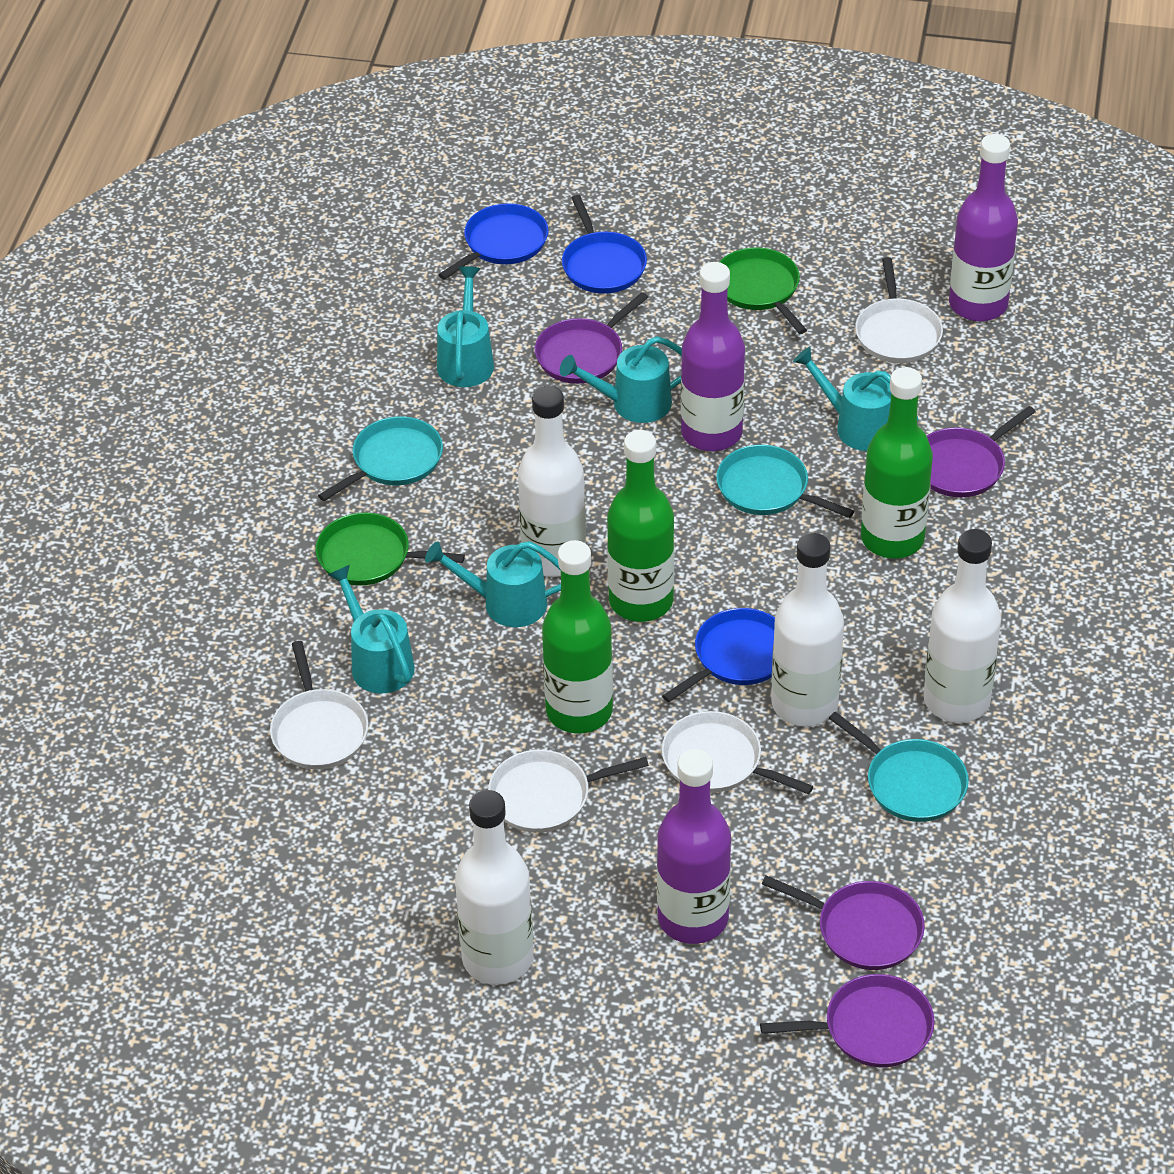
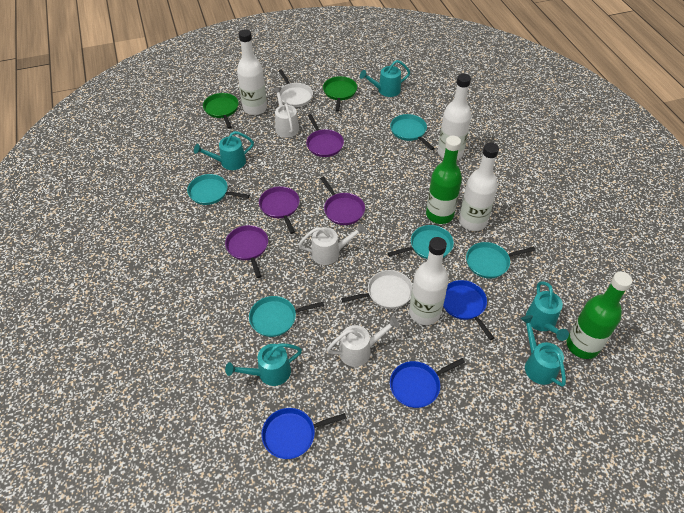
green bottle: 3 -> 2
purple bottle: 3 -> 0
turquoise pan: 3 -> 5
white pan: 4 -> 2
white watering can: 0 -> 3

